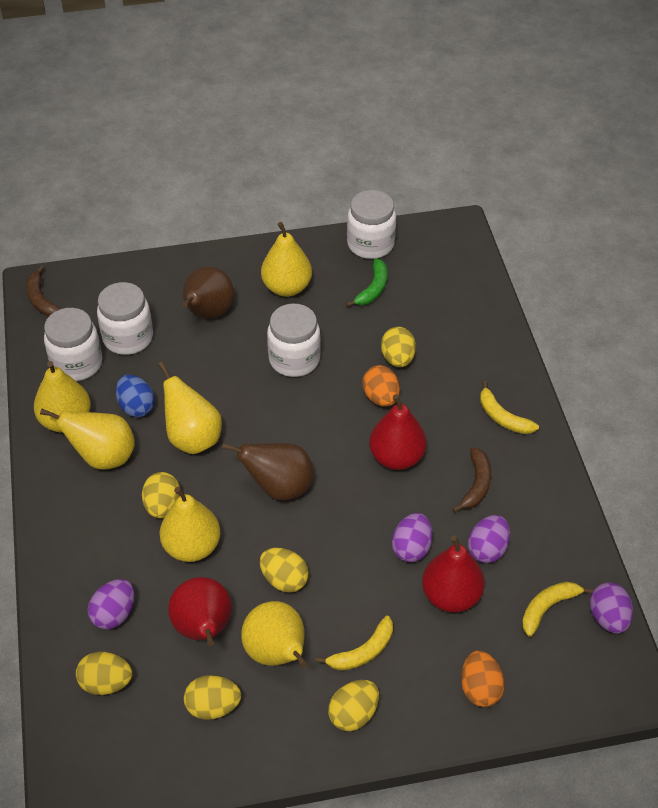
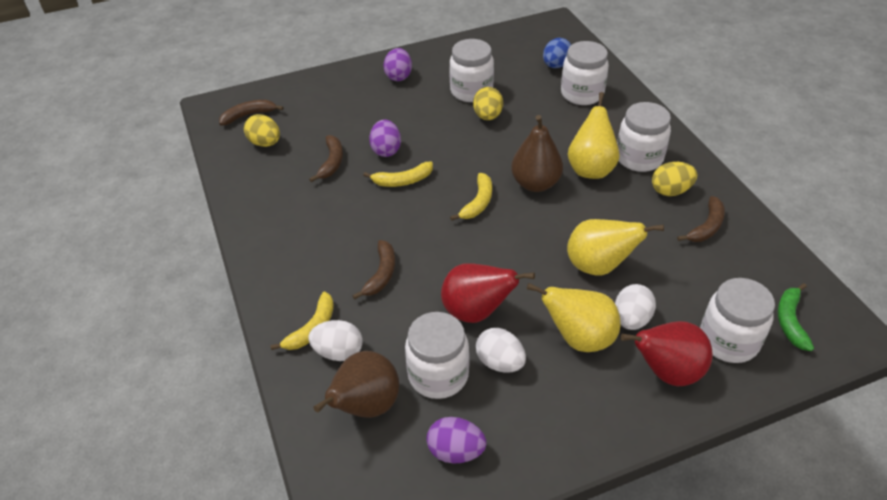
brown banana: 2 -> 4
orange egg: 2 -> 0
purple egg: 4 -> 3
red pear: 3 -> 2
white egg: 0 -> 3
white jar: 4 -> 5
yellow egg: 6 -> 3
yellow pear: 6 -> 3

